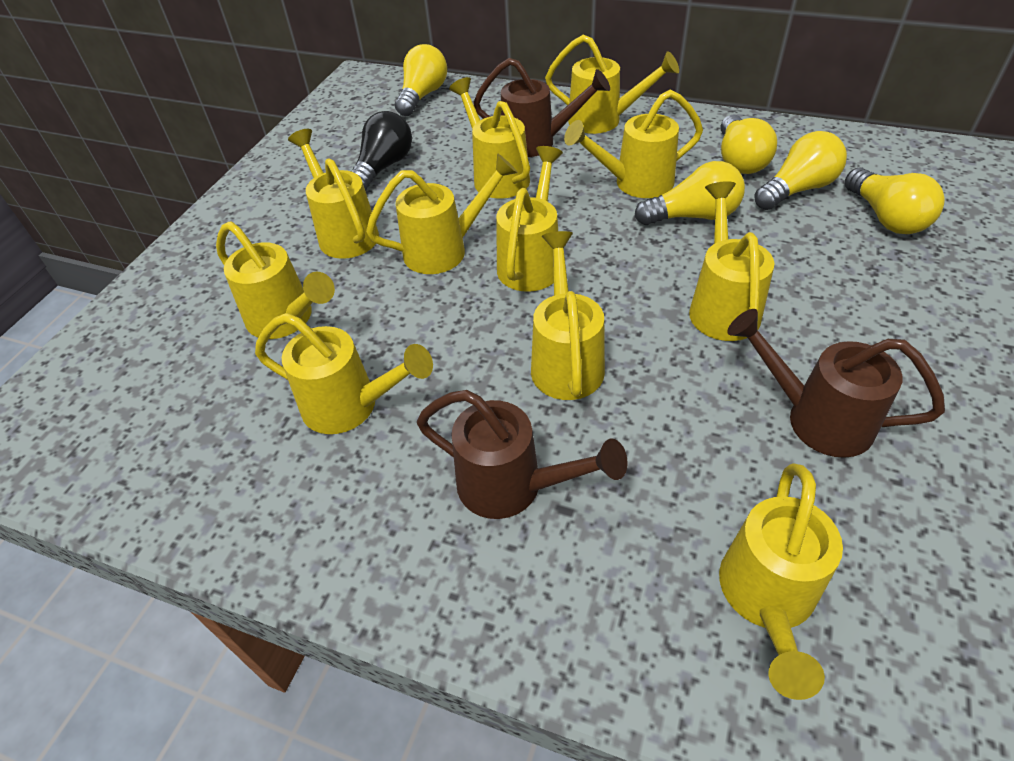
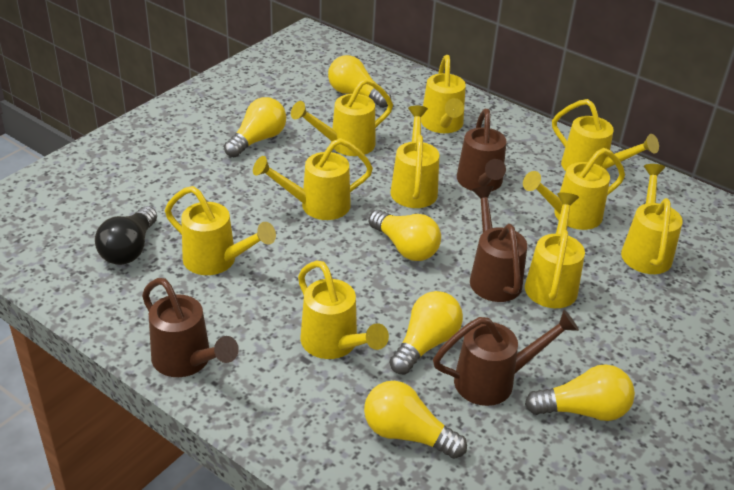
brown watering can: 3 -> 4
yellow light bulb: 5 -> 6
yellow watering can: 11 -> 10

